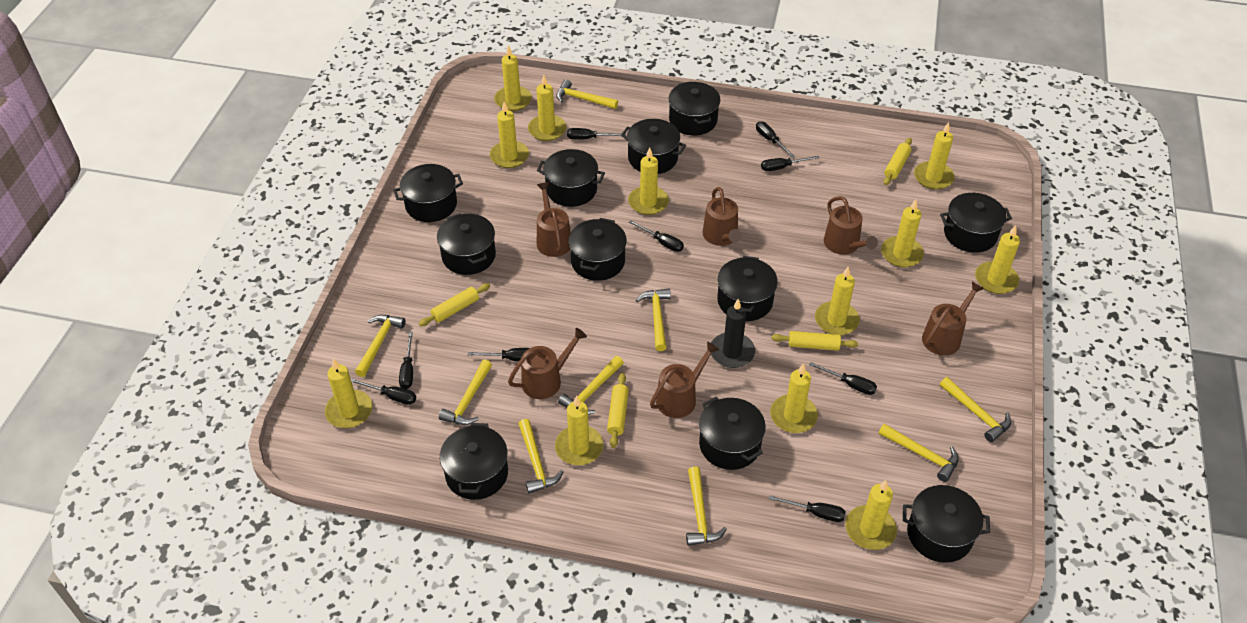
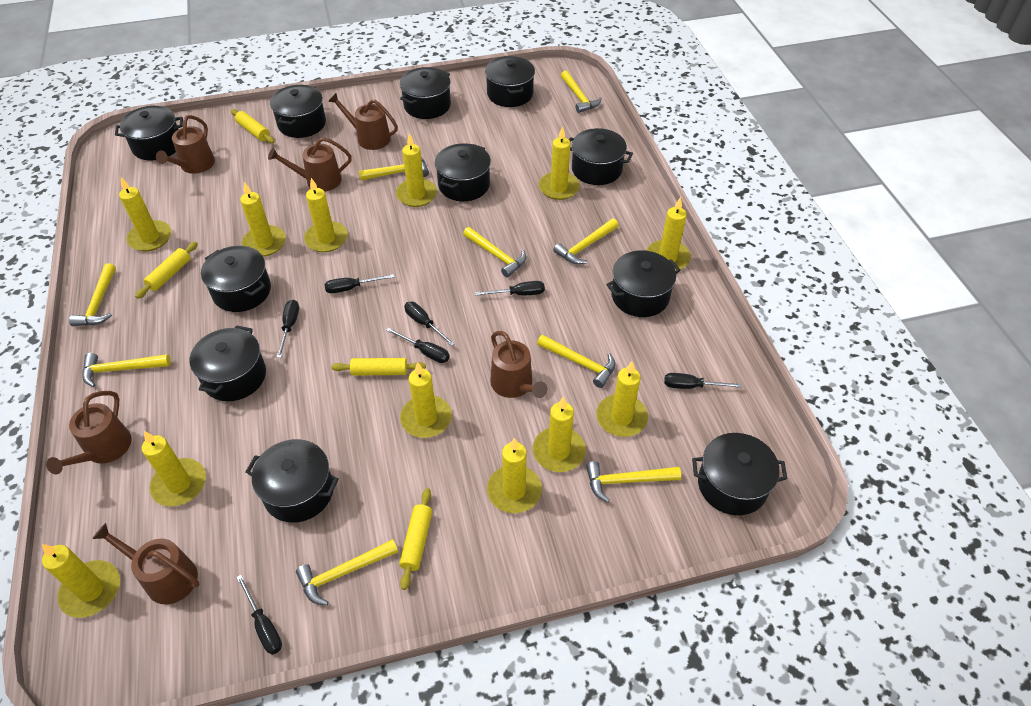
black candle: 1 -> 0
black screwdriver: 9 -> 7

